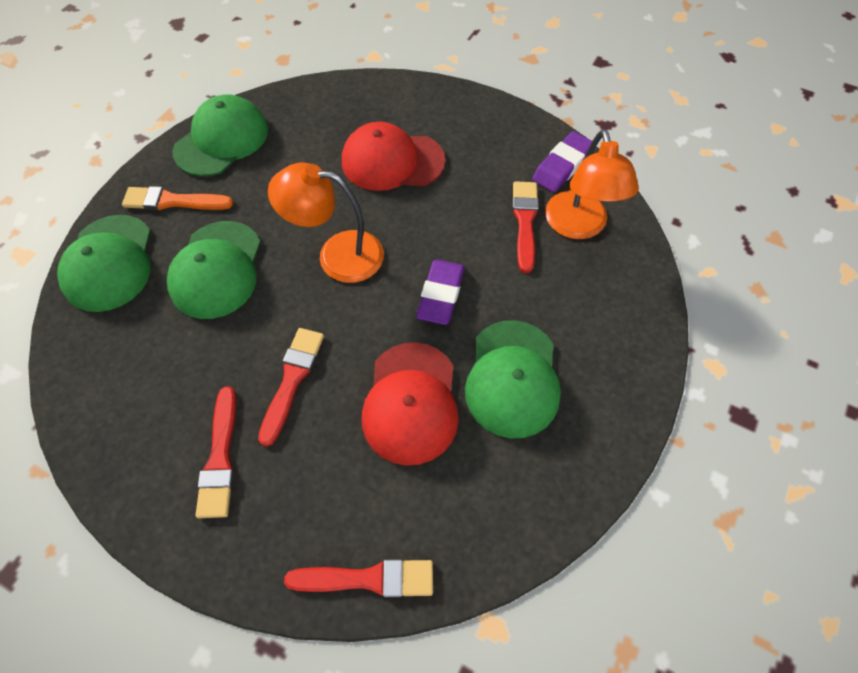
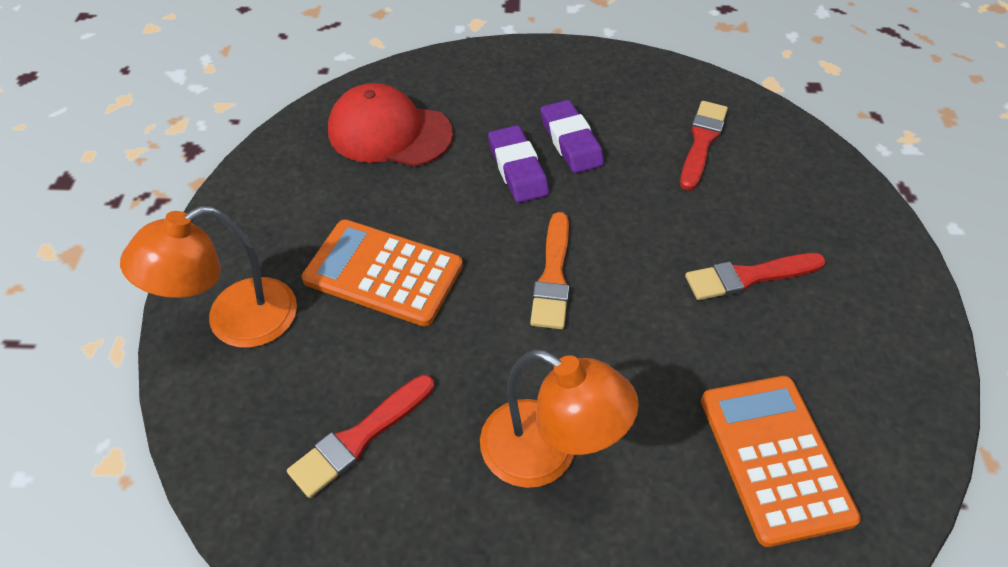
green cap: 4 -> 0
orange calculator: 0 -> 2
red brush: 4 -> 3
red cap: 2 -> 1

